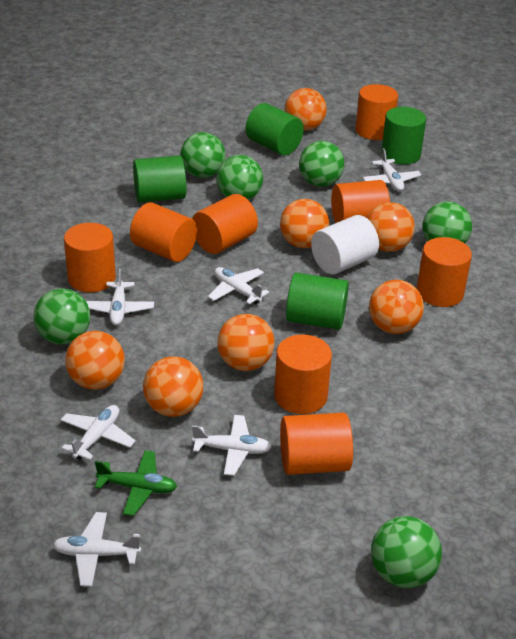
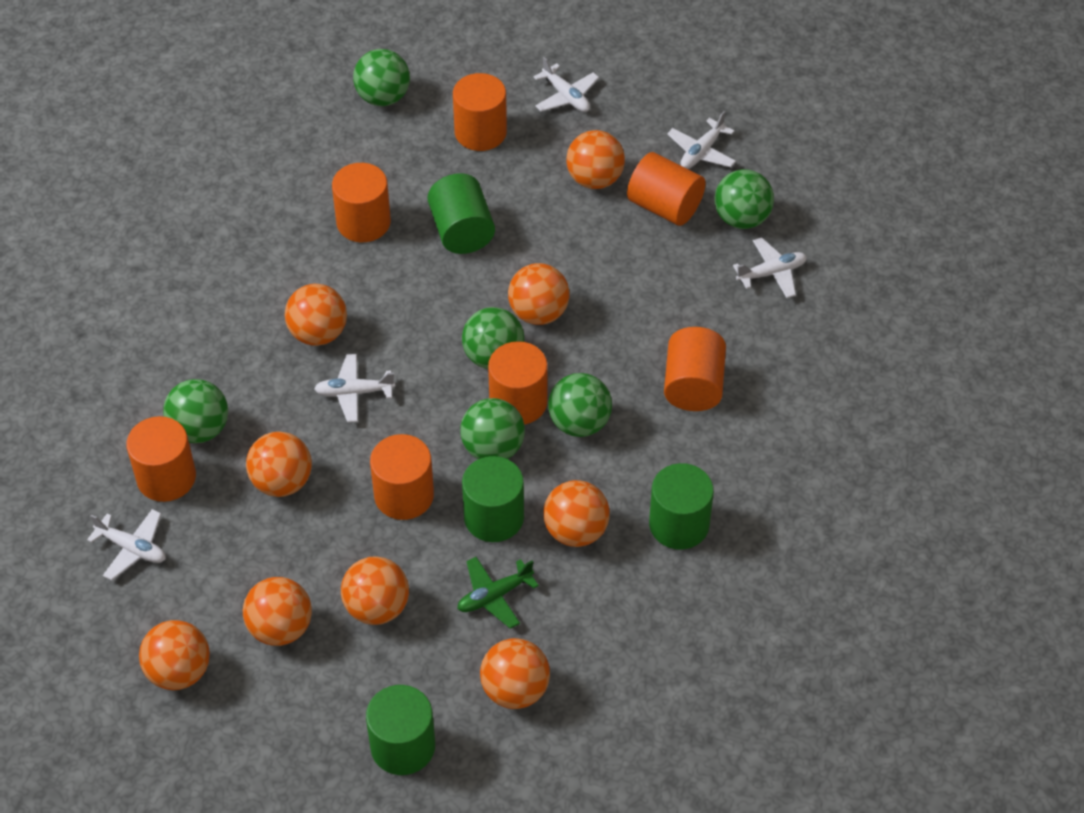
orange ball: 7 -> 9
orange cylinder: 8 -> 7
white cylinder: 1 -> 0
white plane: 6 -> 5

